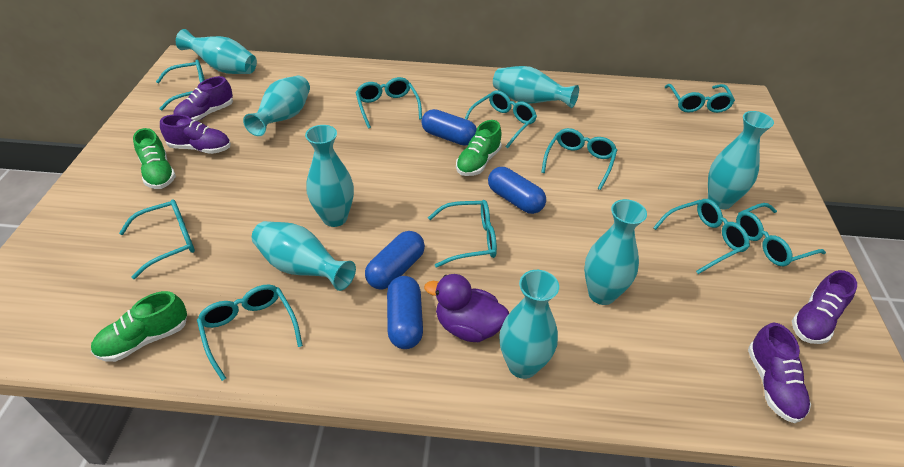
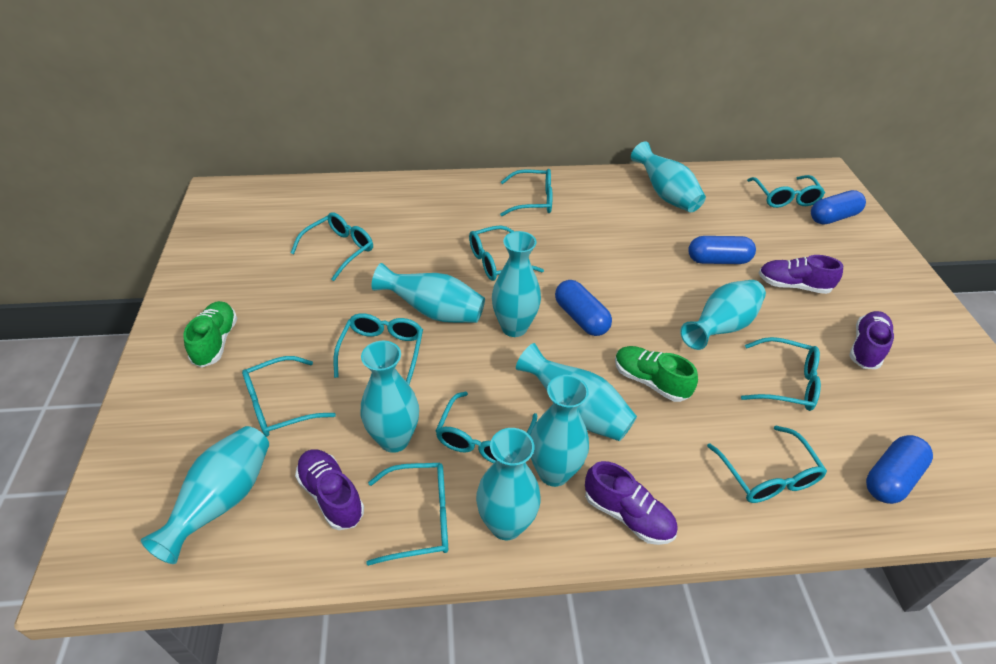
green shoe: 3 -> 2
purple duck: 1 -> 0
turquoise vase: 8 -> 9

